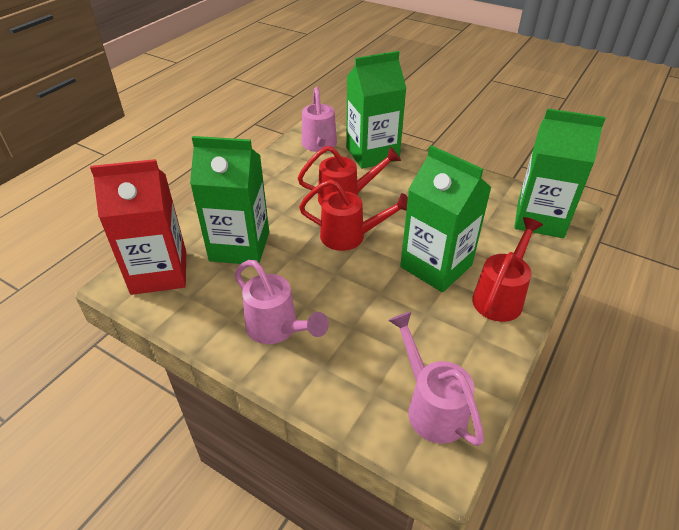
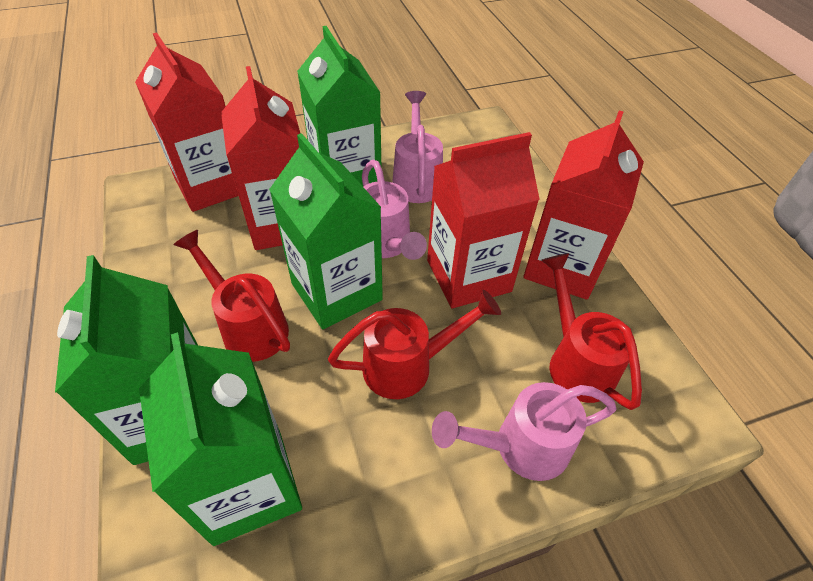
red carton: 1 -> 4

